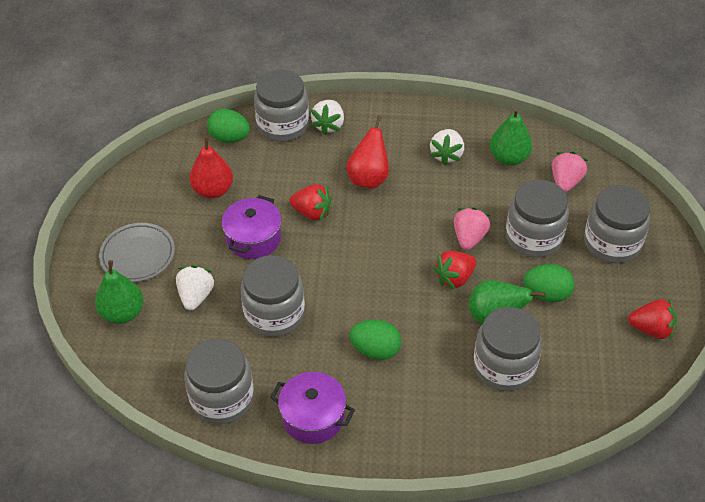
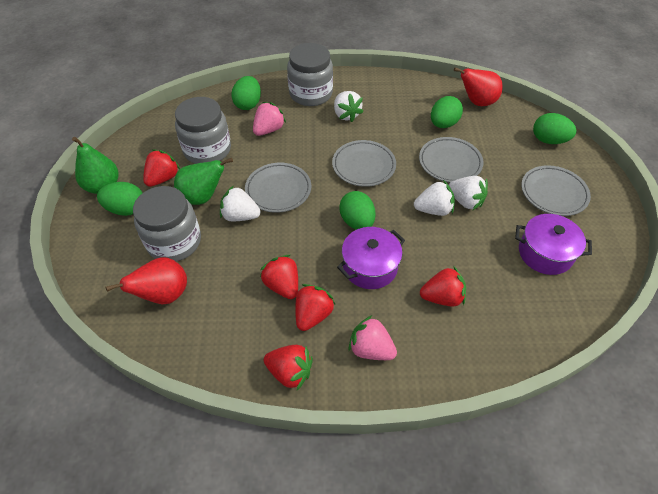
green egg: 3 -> 5
green pear: 3 -> 2
grey jar: 6 -> 3
grey plate: 1 -> 4
red strawberry: 3 -> 5
white strawberry: 3 -> 4

